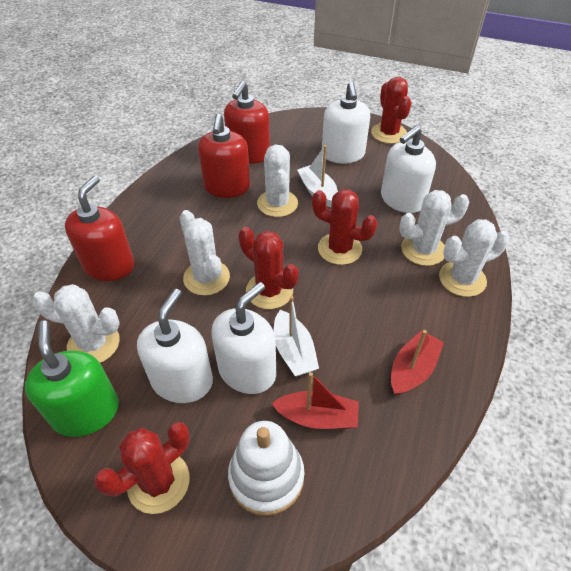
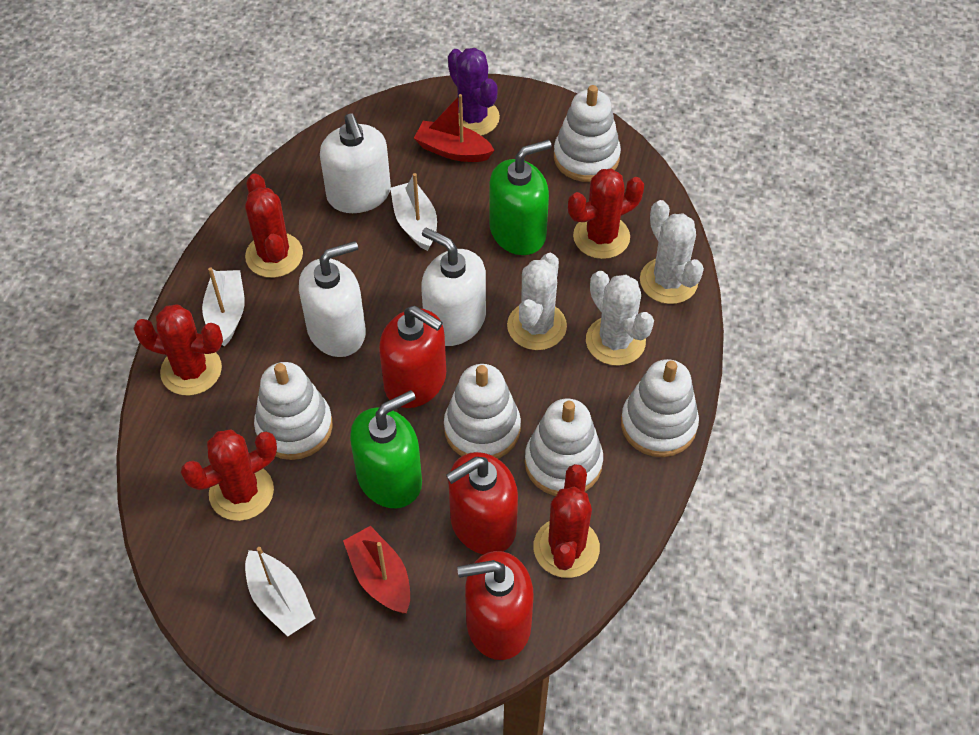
green soap dispenser: 1 -> 2
purple cactus: 0 -> 1
red cactus: 4 -> 5
white boat: 2 -> 3
white cactus: 5 -> 3
white soap dispenser: 4 -> 3
white stacking toy: 1 -> 5

